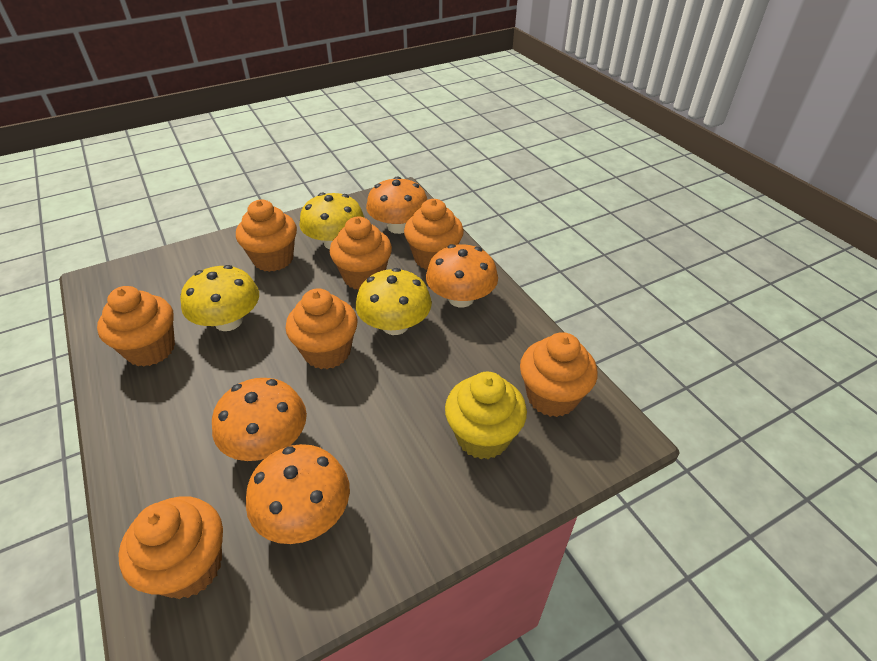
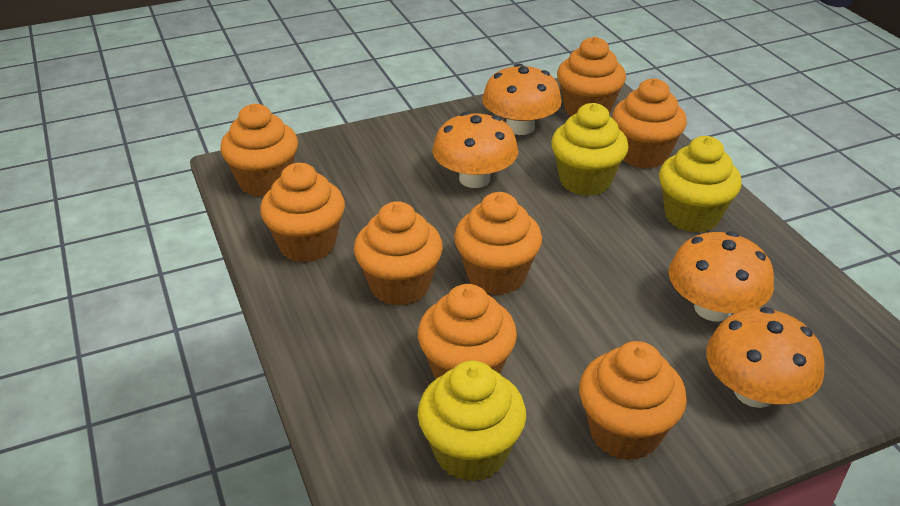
orange cupcake: 7 -> 8
yellow cupcake: 1 -> 3
yellow mushroom: 3 -> 0

